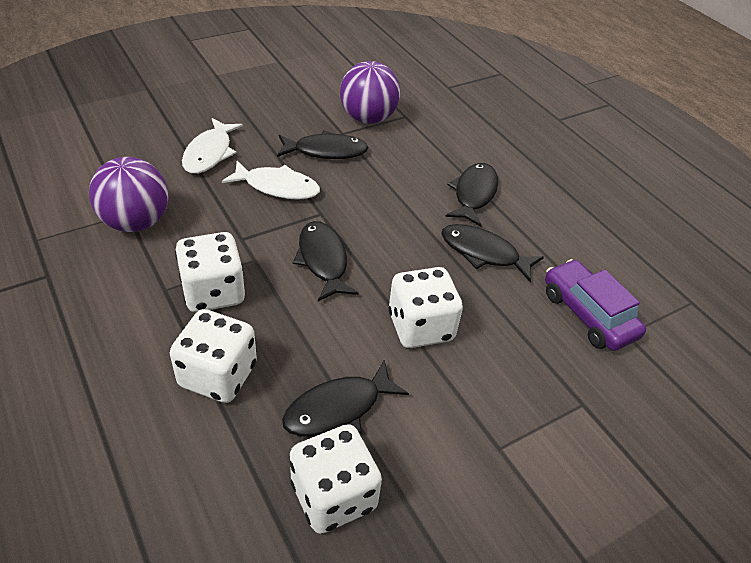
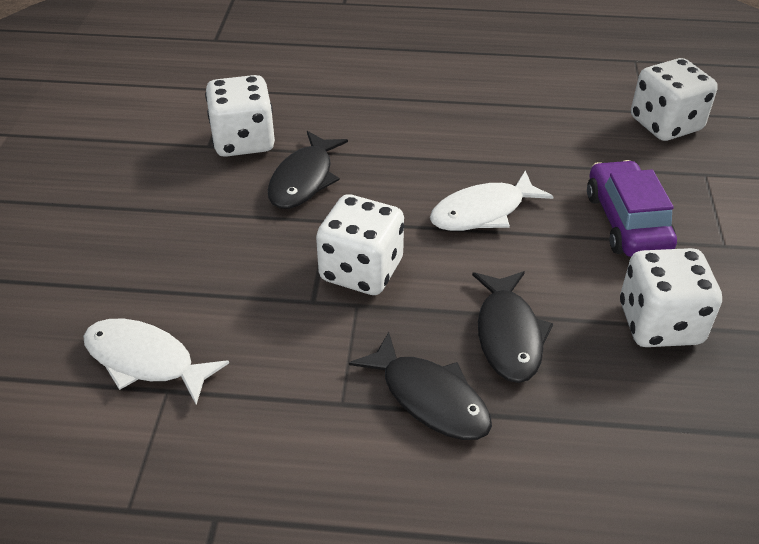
black fish: 5 -> 3
purple ball: 2 -> 0

